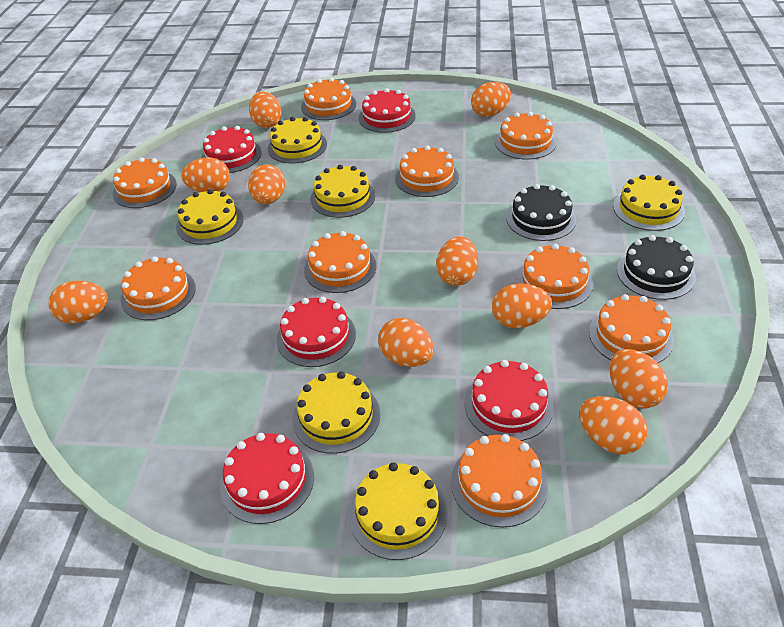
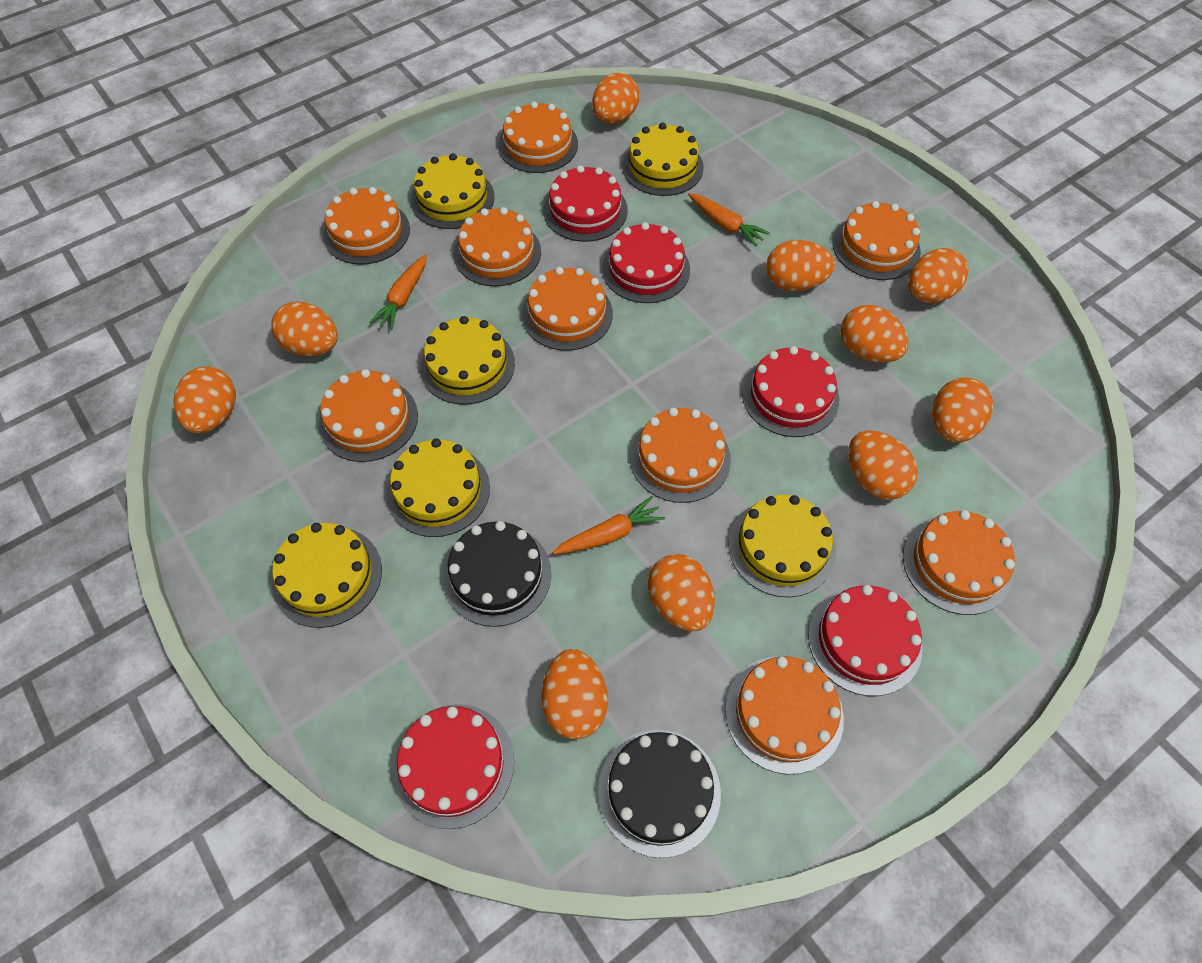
orange carrot: 0 -> 3

